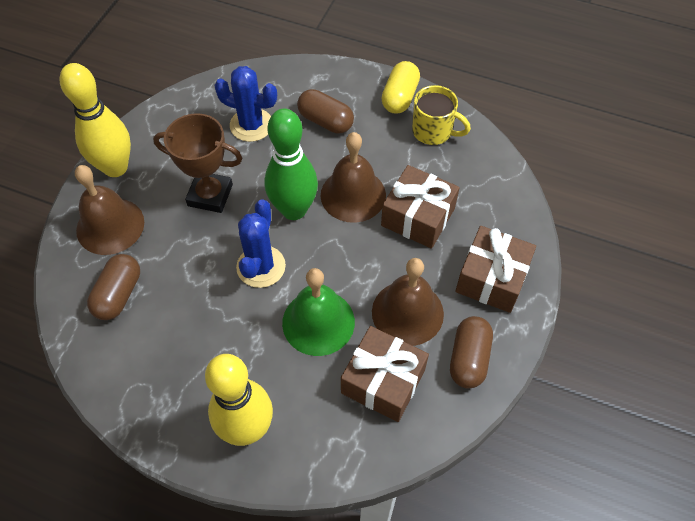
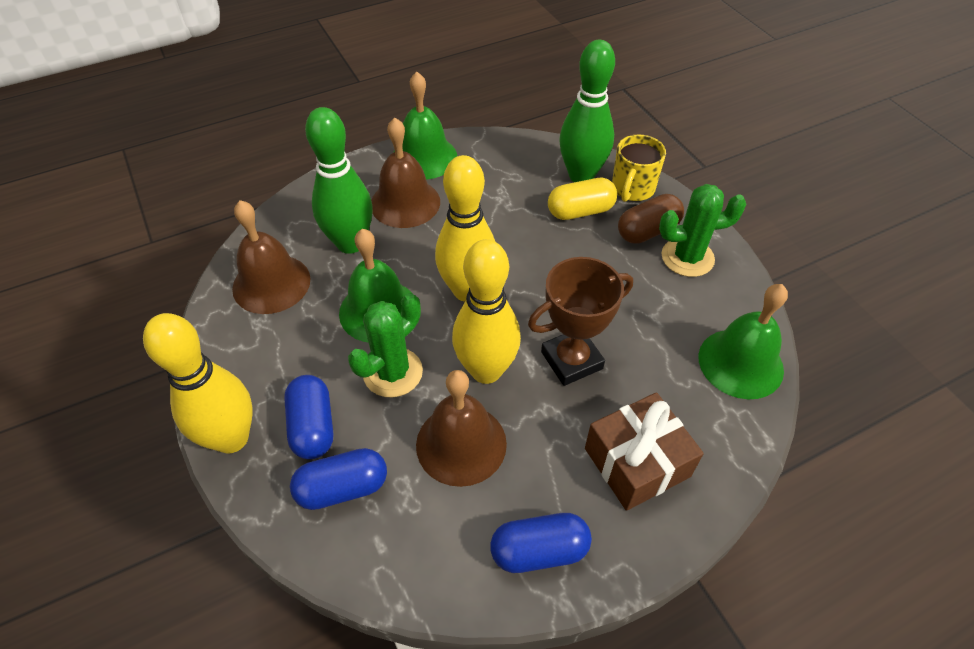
blue cactus: 2 -> 0
blue capsule: 0 -> 3
brown capsule: 3 -> 1
brown gift: 3 -> 1
green bell: 1 -> 3
green bowling pin: 1 -> 2
green cactus: 0 -> 2
yellow bowling pin: 2 -> 3

